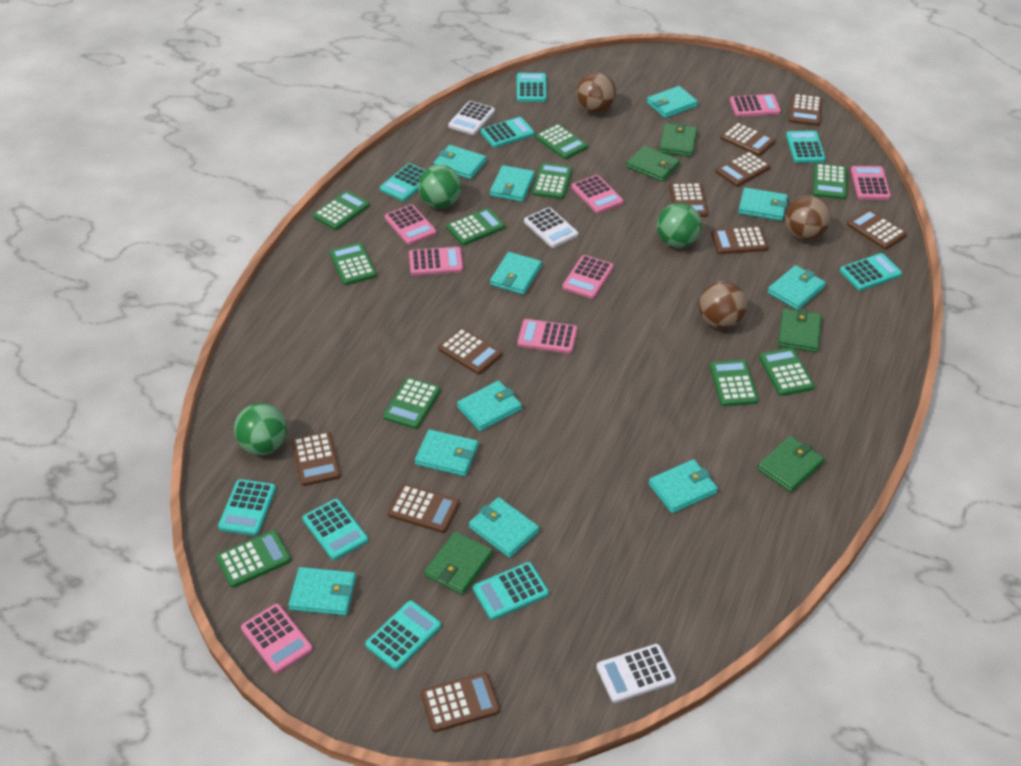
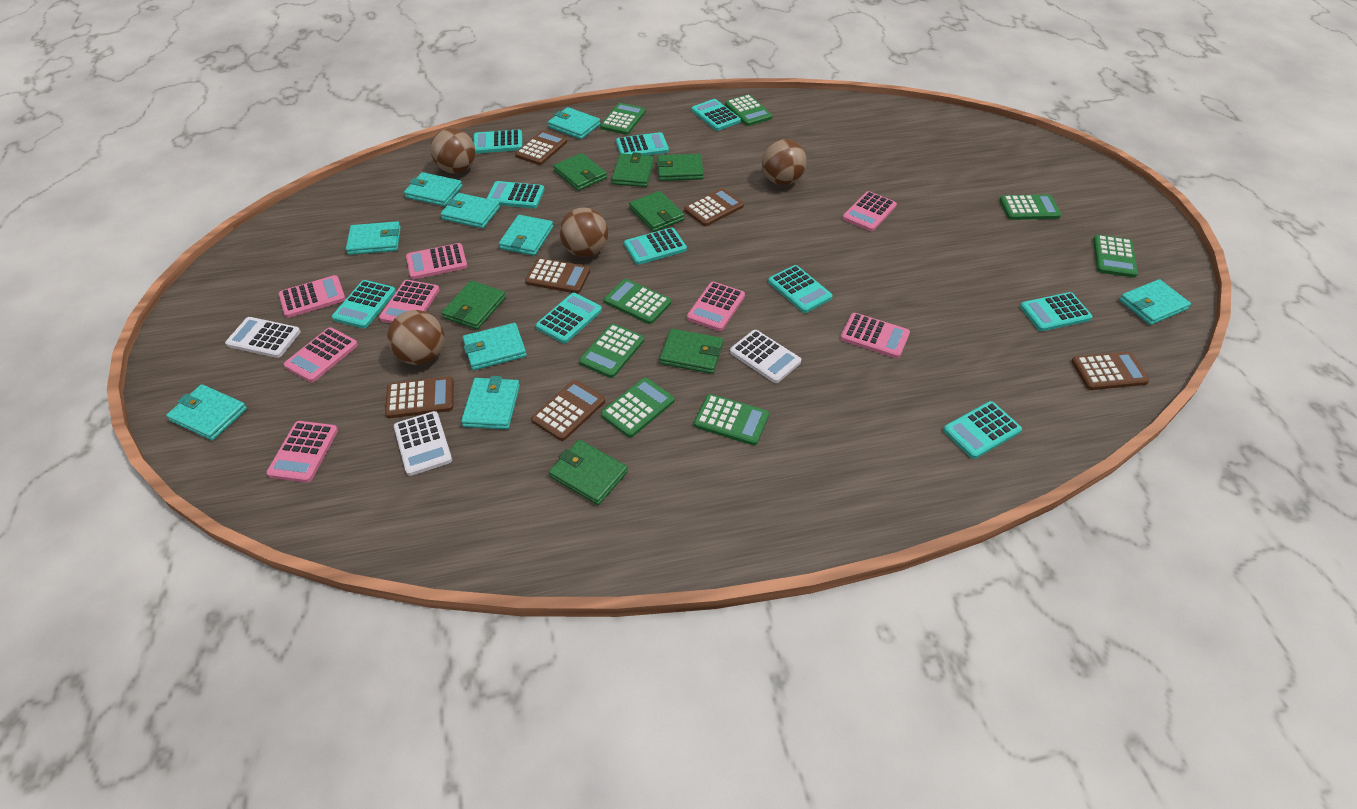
brown ball: 3 -> 4
brown calculator: 10 -> 6
green ball: 3 -> 0
green calculator: 10 -> 8
green wallet: 5 -> 7
turquoise calculator: 9 -> 10
turquoise wallet: 11 -> 9

